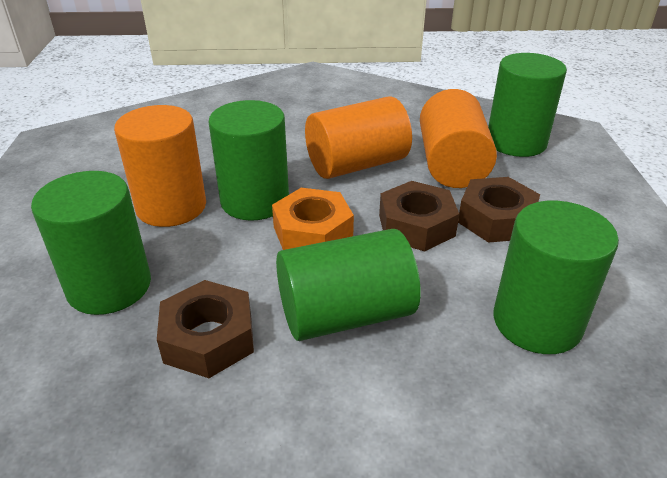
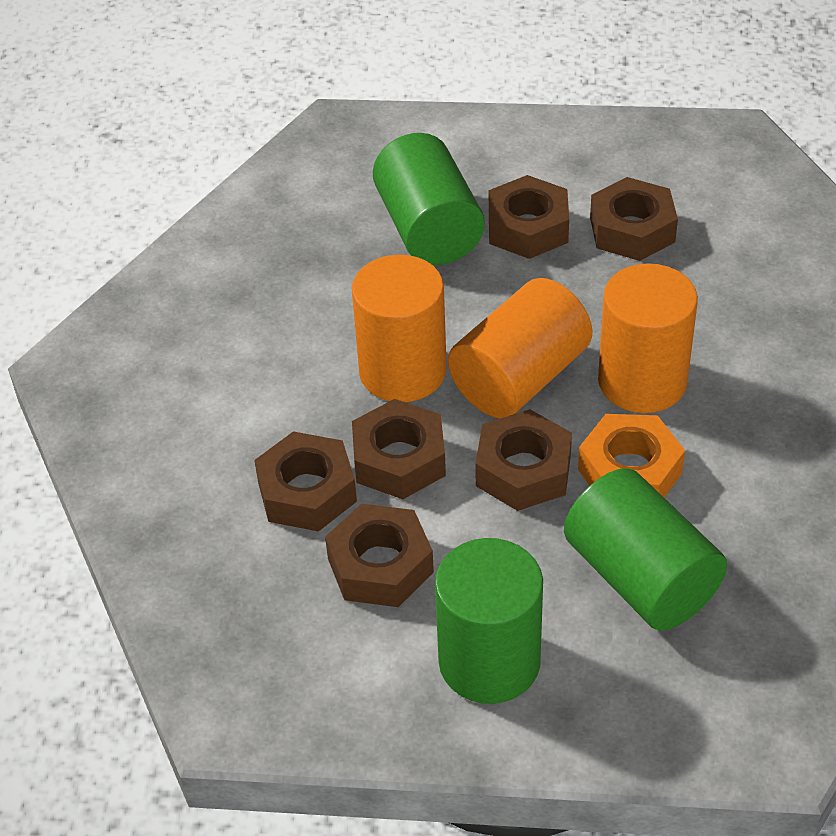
brown nut: 3 -> 6
green cylinder: 5 -> 3

